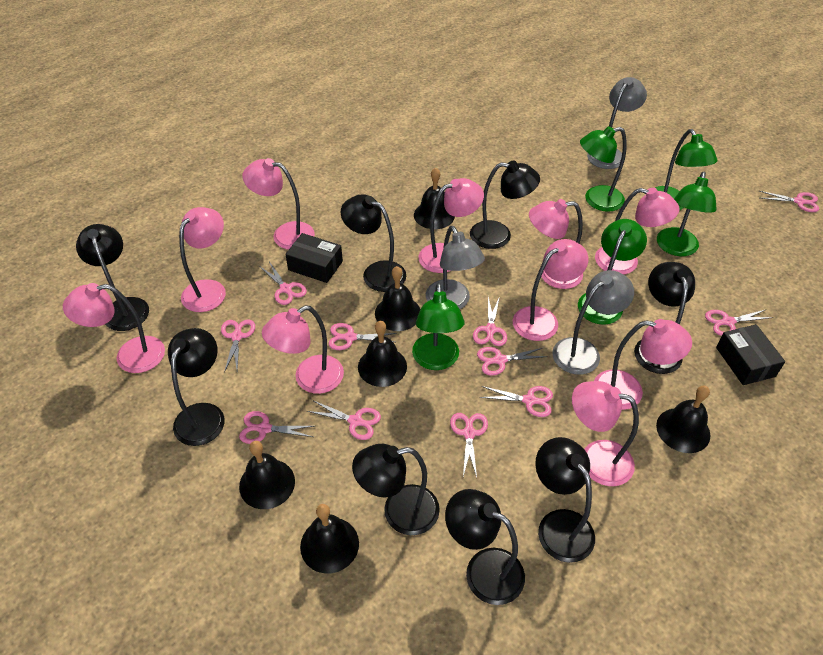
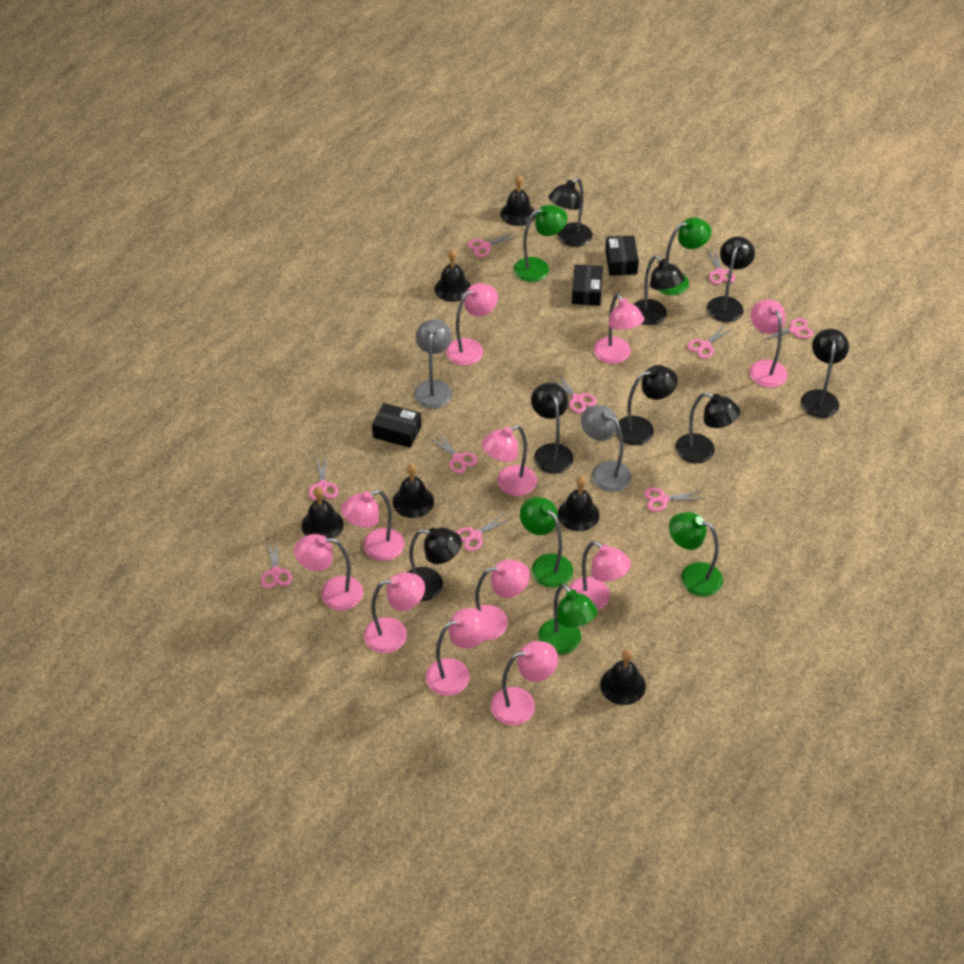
black box: 2 -> 3
grey lamp: 3 -> 2
pink lamp: 10 -> 11
pink scissors: 11 -> 10

